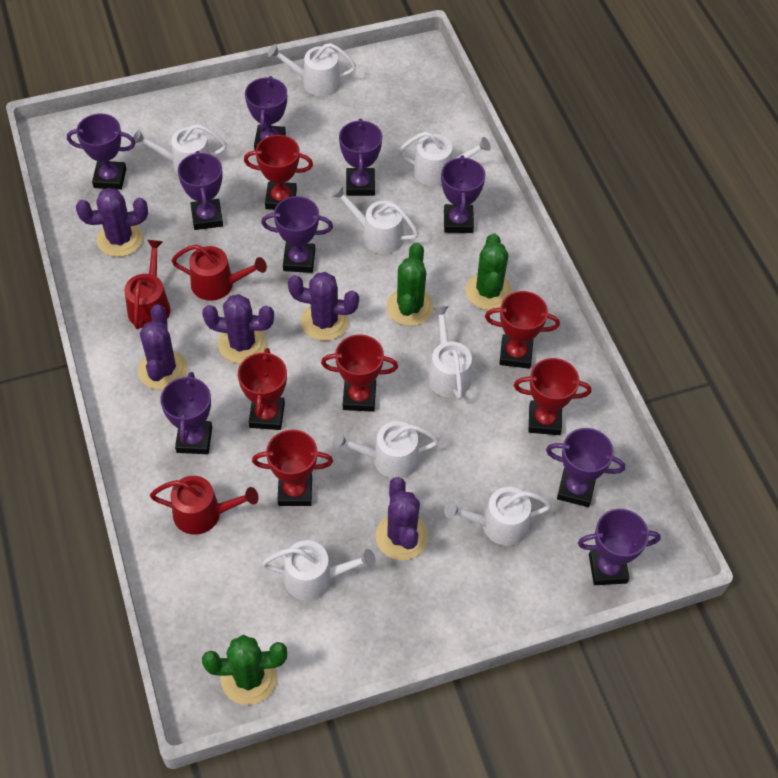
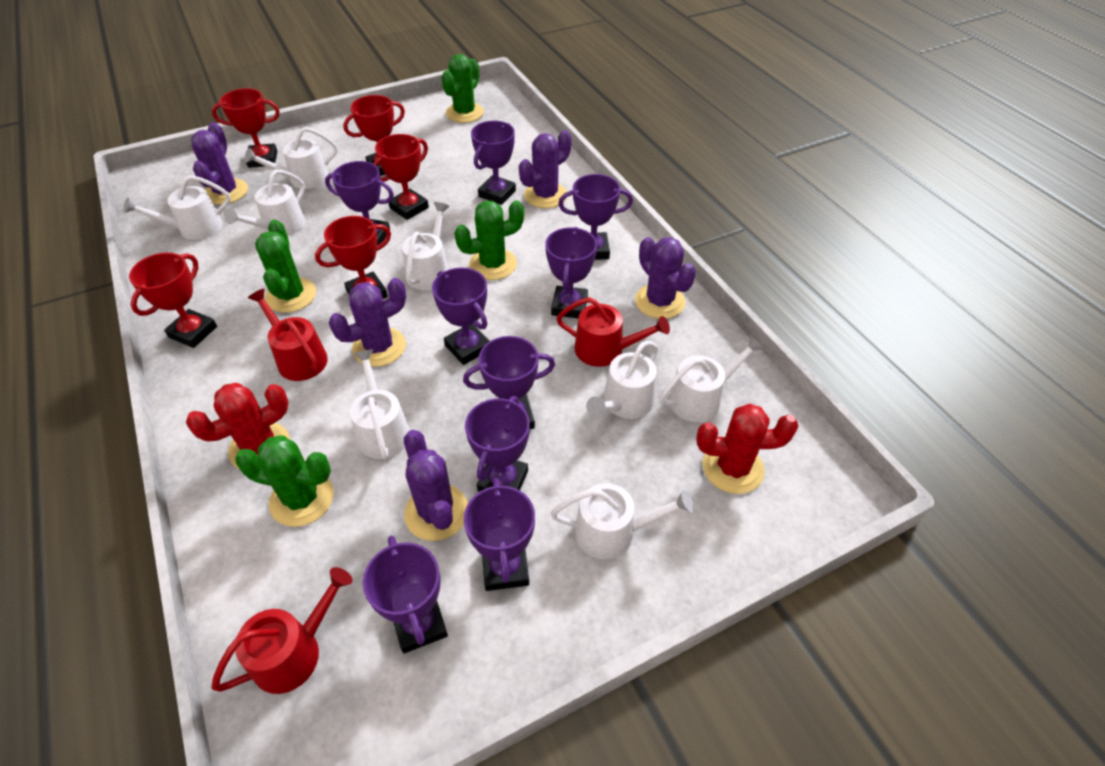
green cactus: 3 -> 4
red cactus: 0 -> 2
red trophy: 6 -> 5

